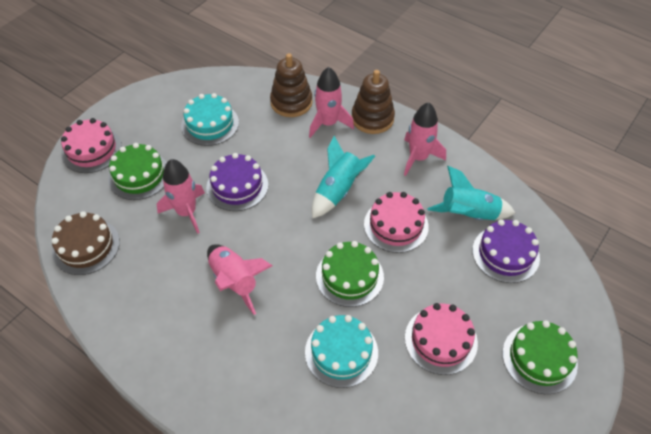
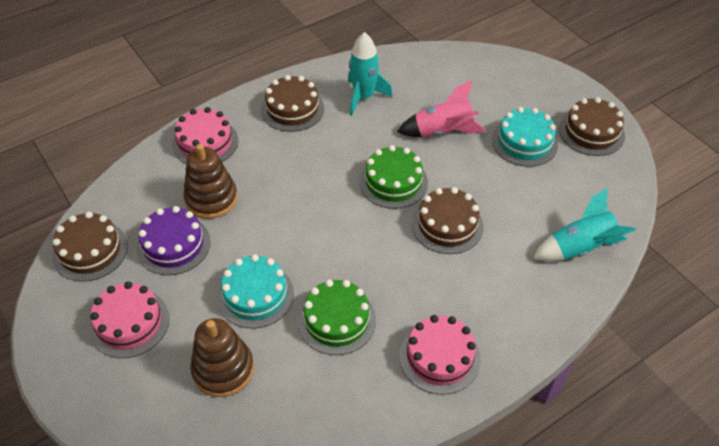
brown cake: 1 -> 4
green cake: 3 -> 2
pink rocket: 4 -> 1
purple cake: 2 -> 1

